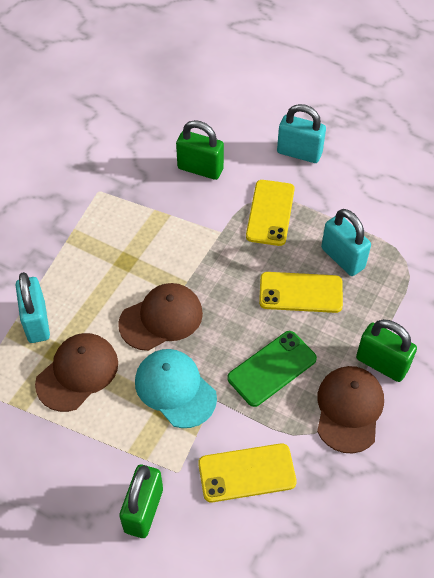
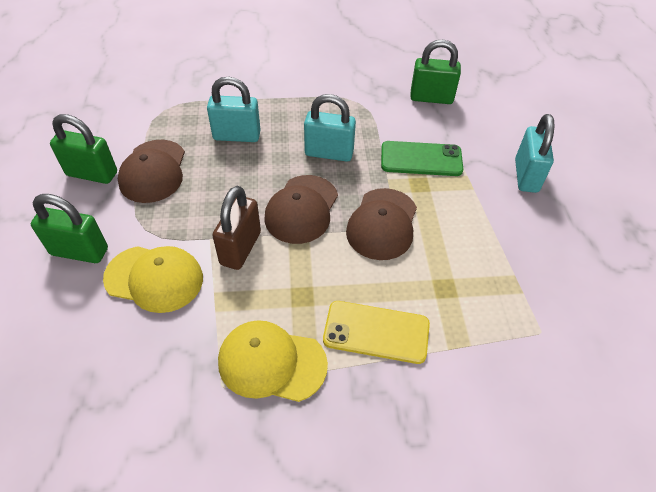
brown padlock: 0 -> 1
turquoise cap: 1 -> 0
yellow cap: 0 -> 2
yellow phone: 3 -> 1

